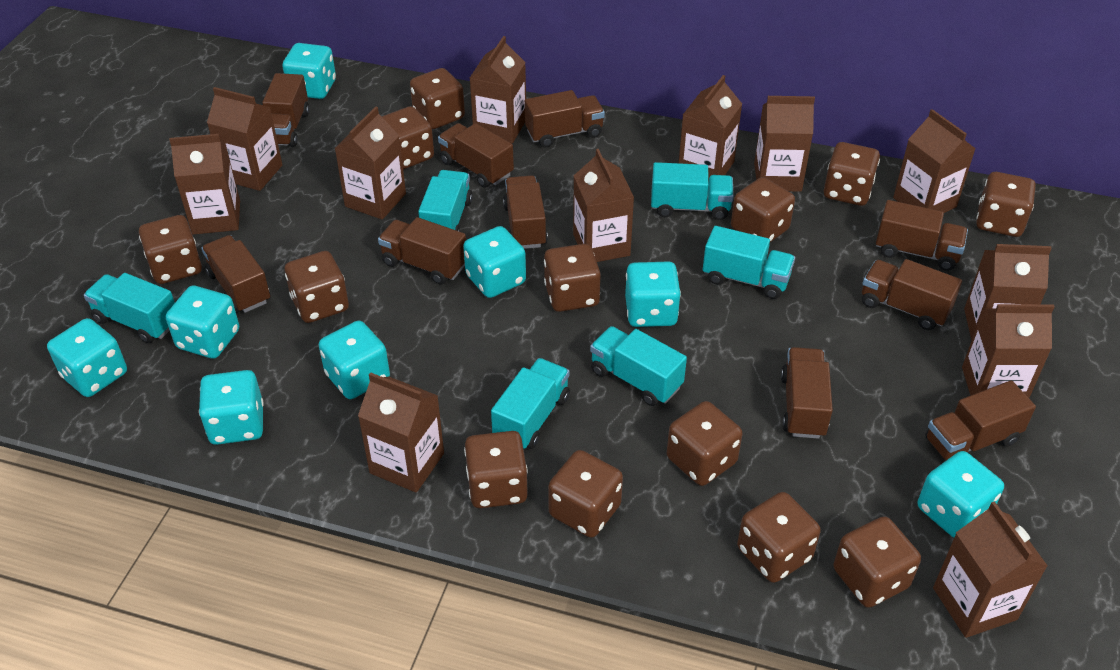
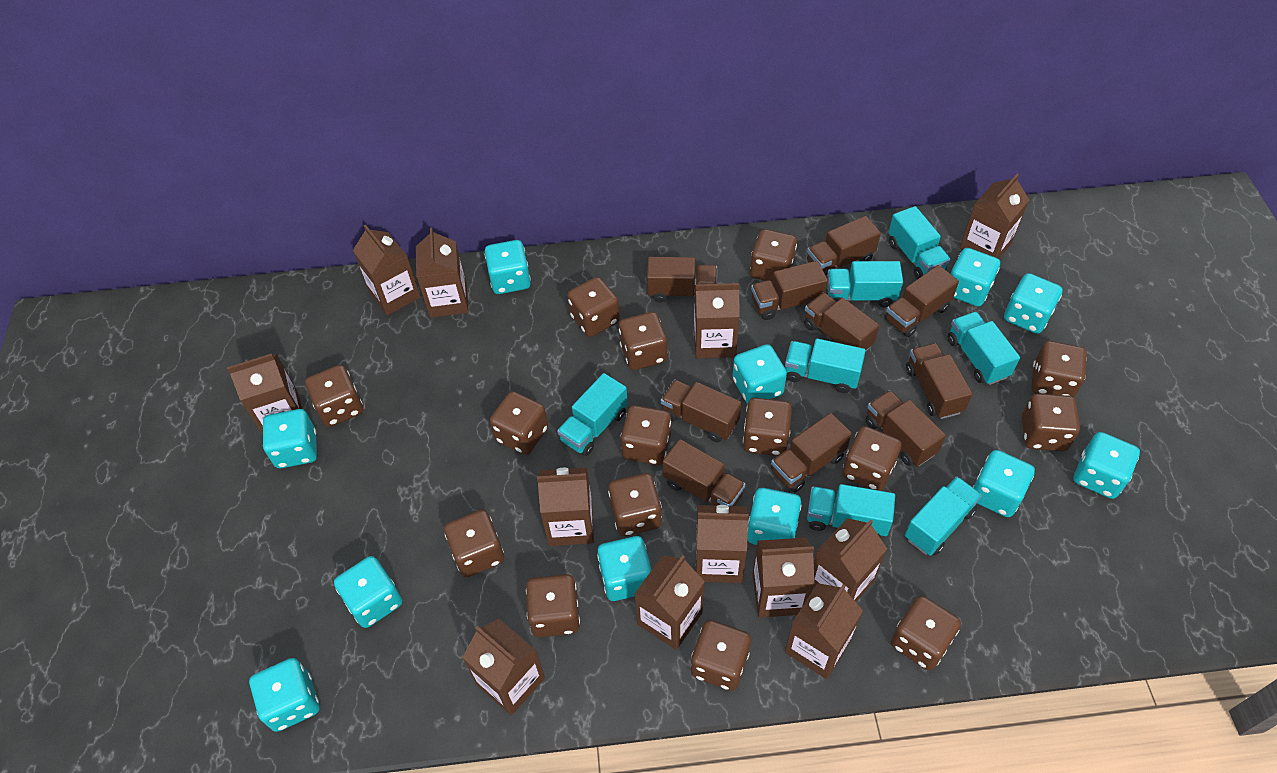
brown dice: 13 -> 15
turquoise dice: 8 -> 11
turquoise truck: 6 -> 7

